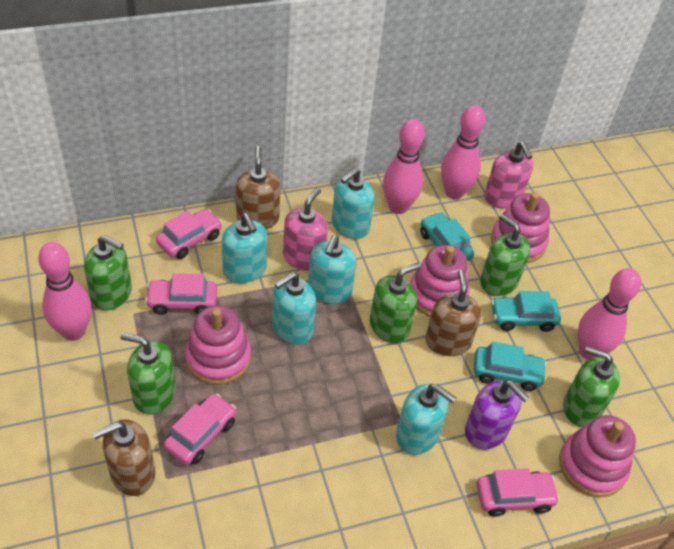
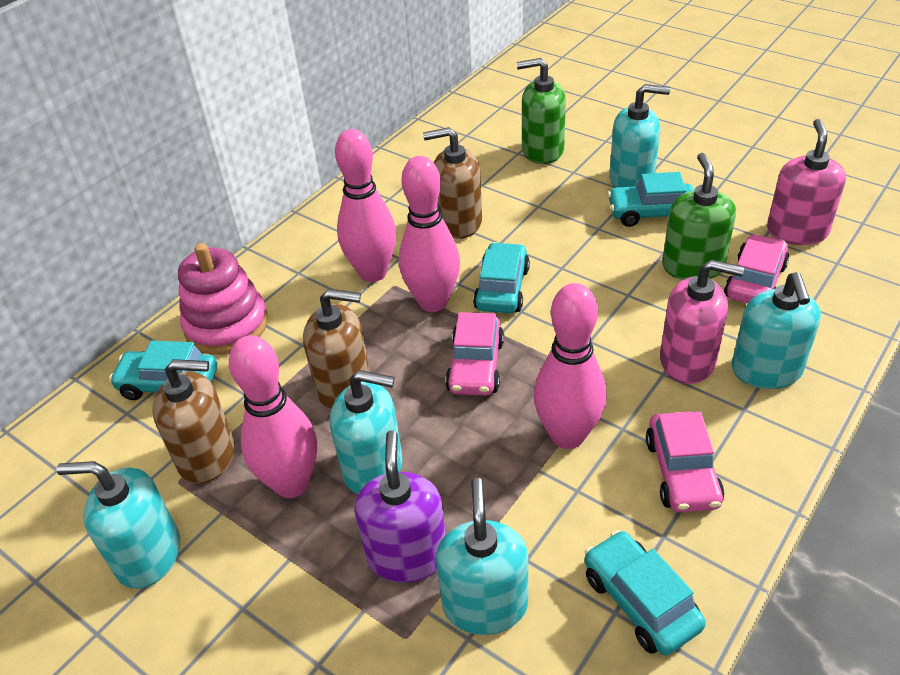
green soap dispenser: 5 -> 2
pink car: 4 -> 3
pink stacking toy: 4 -> 1
turquoise car: 3 -> 4

